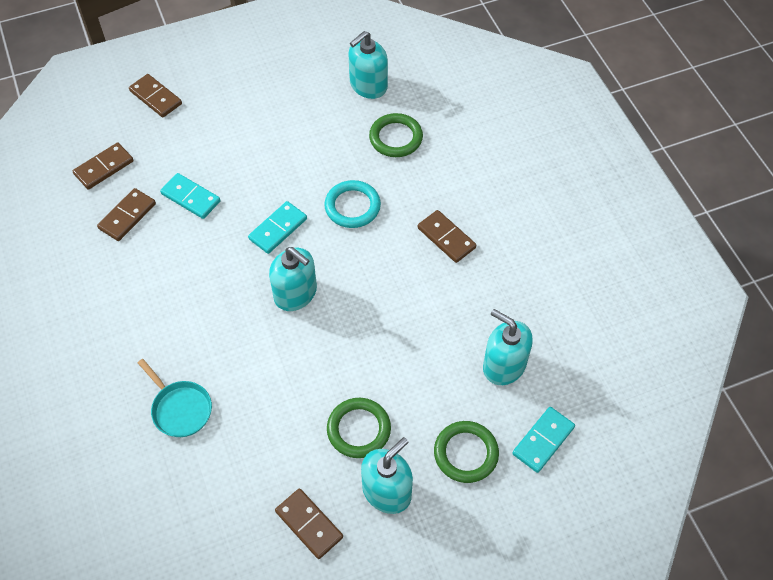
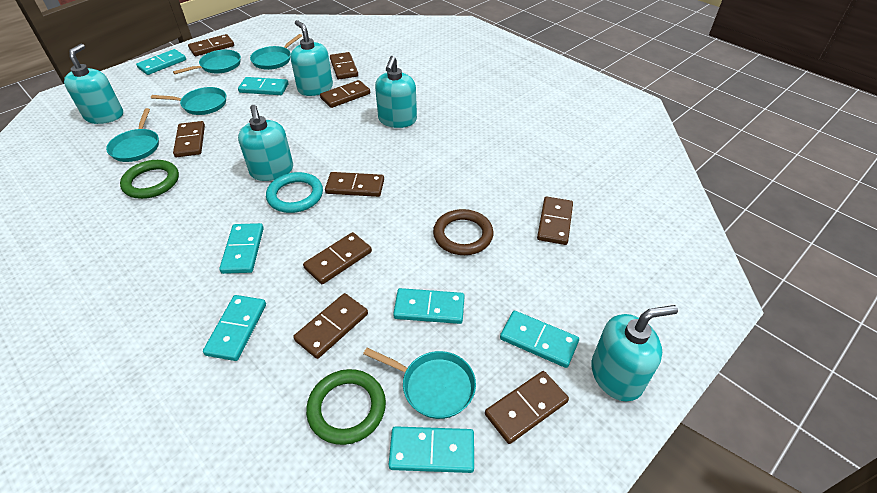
brown domino: 5 -> 9
brown ring: 0 -> 1
green ring: 3 -> 2
turquoise domino: 3 -> 7
turquoise pan: 1 -> 5
turquoise soap dispenser: 4 -> 5

